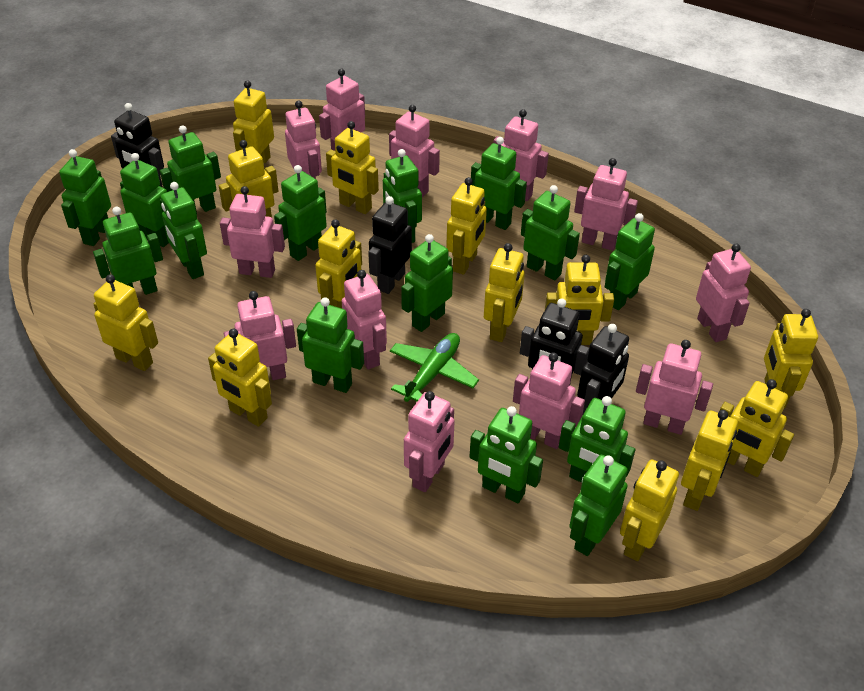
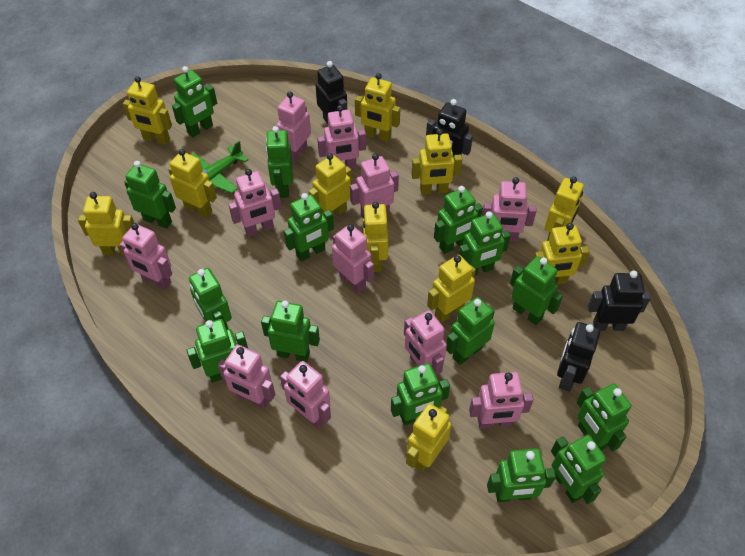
pink robot: 12 -> 11
yellow robot: 13 -> 11

